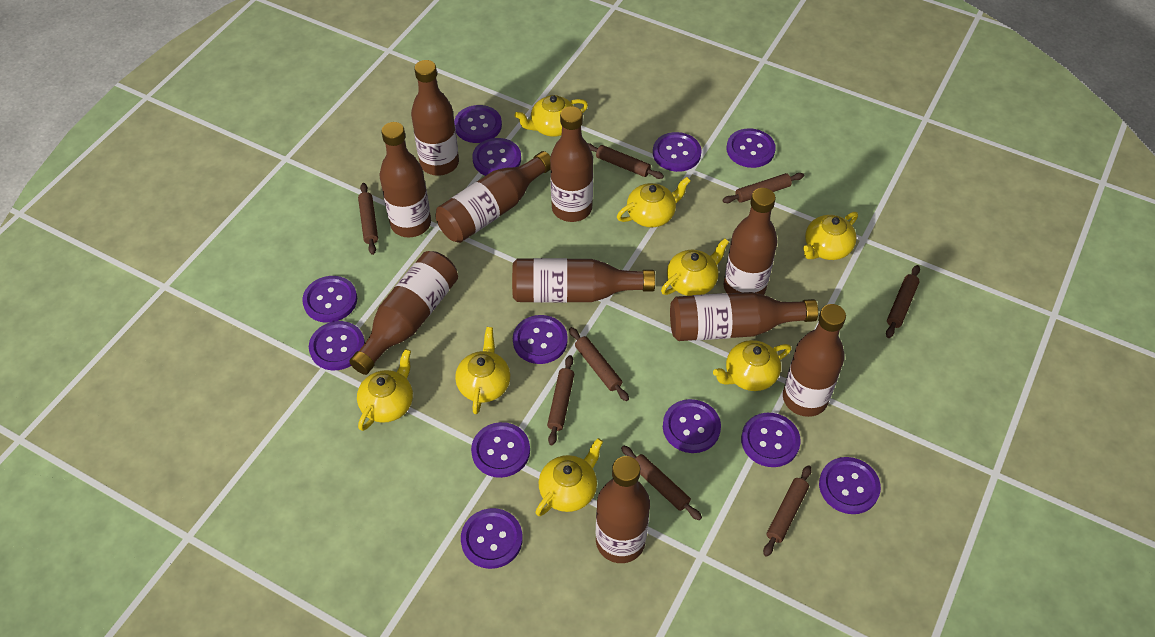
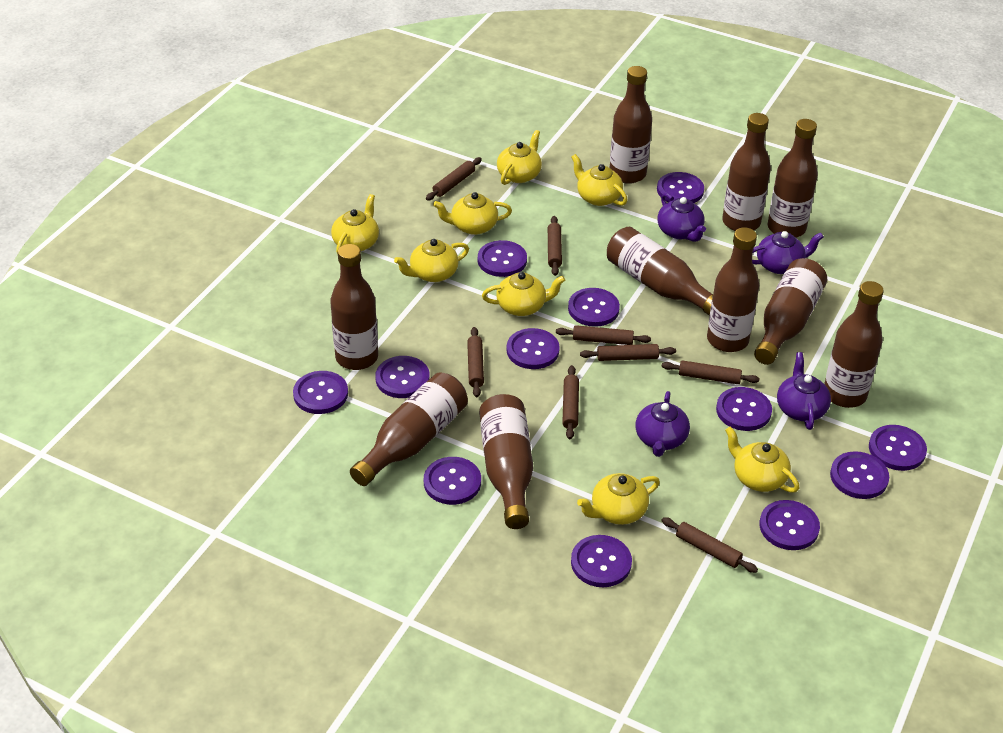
purple teapot: 0 -> 4

